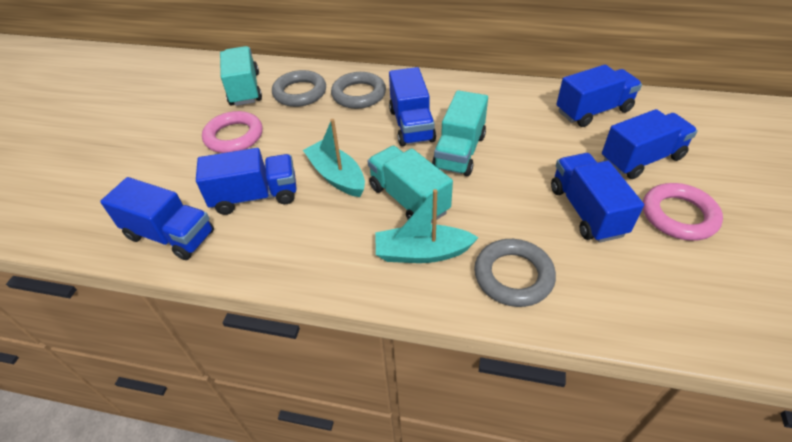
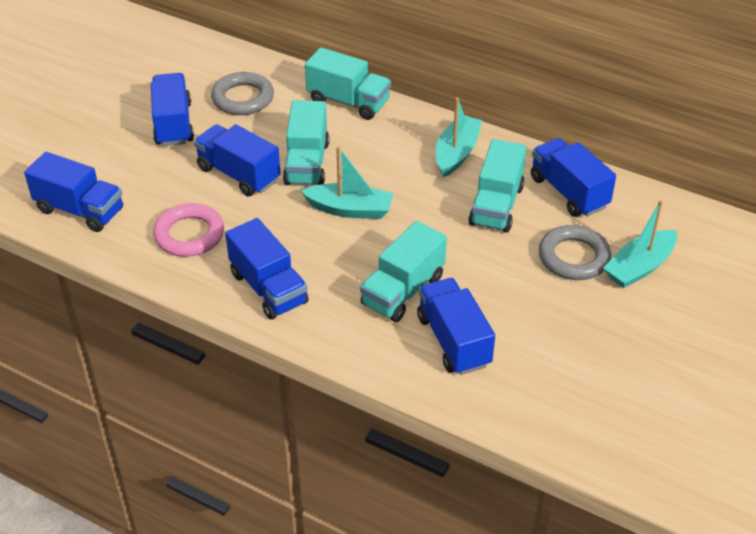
grey ring: 3 -> 2
pink ring: 2 -> 1
turquoise boat: 2 -> 3
turquoise truck: 3 -> 4

